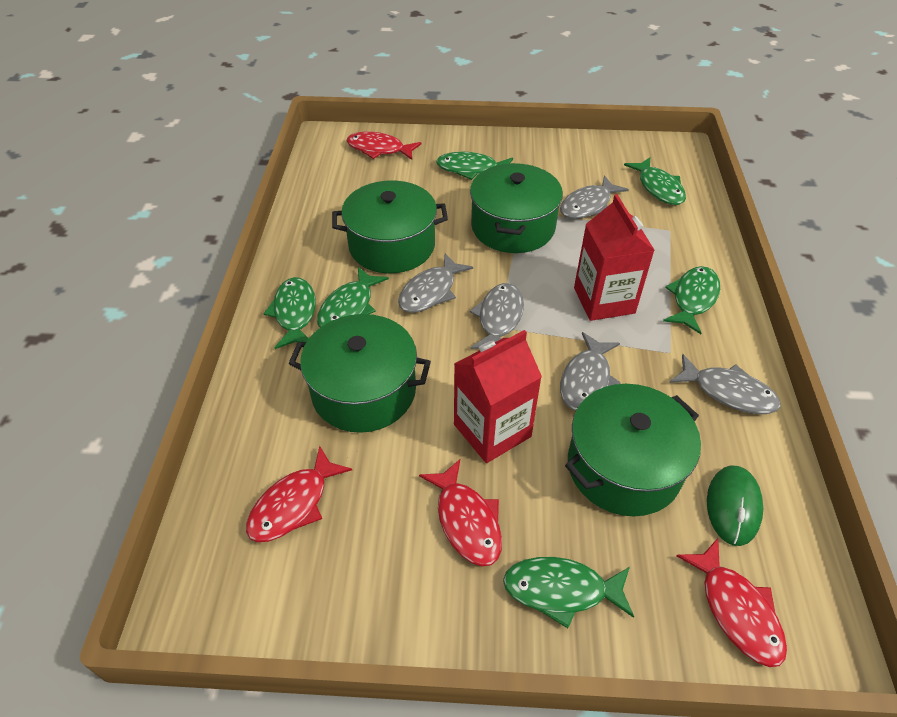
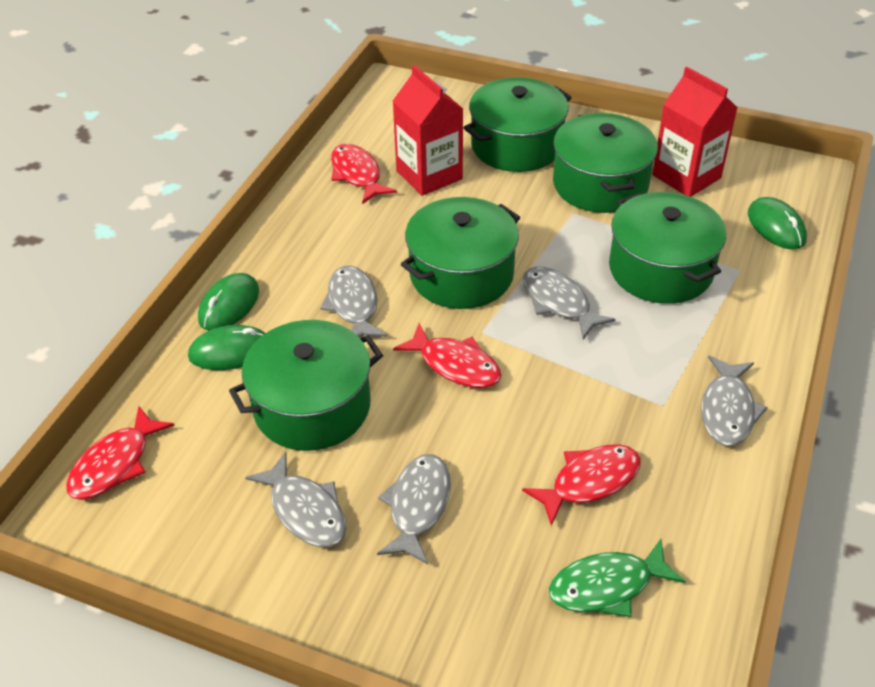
green fish: 6 -> 1
green mouse: 1 -> 3
green pot: 4 -> 5

